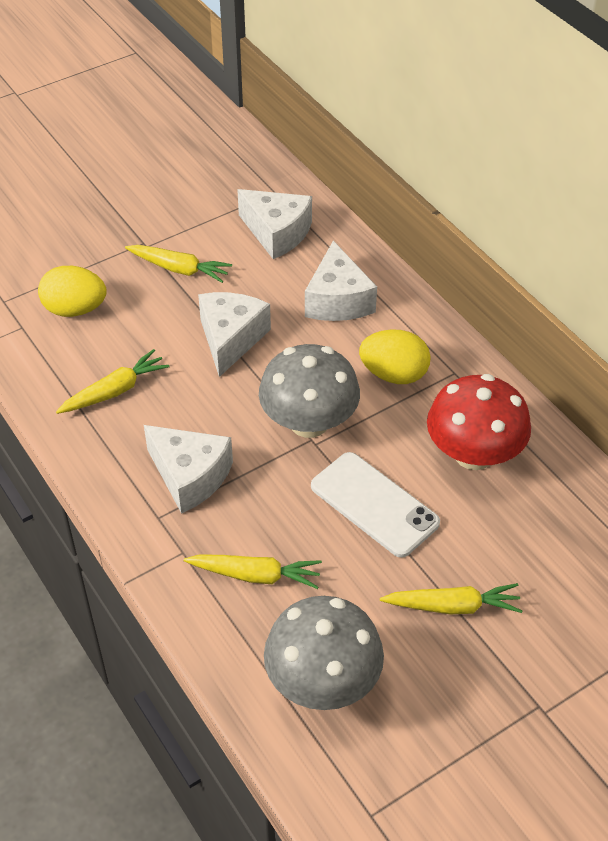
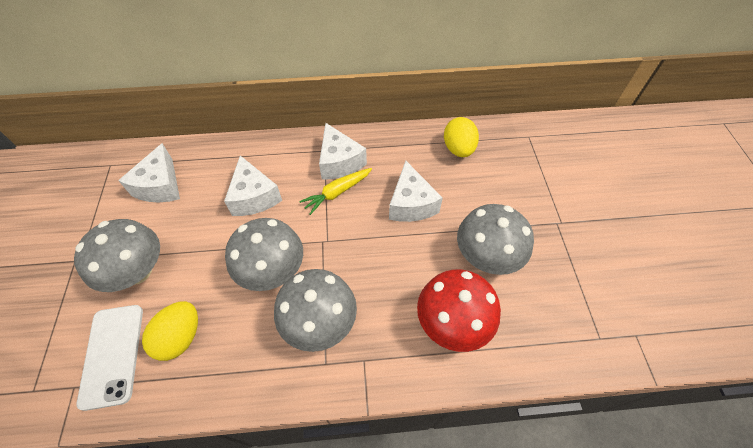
grey mushroom: 2 -> 4
yellow carrot: 4 -> 1

